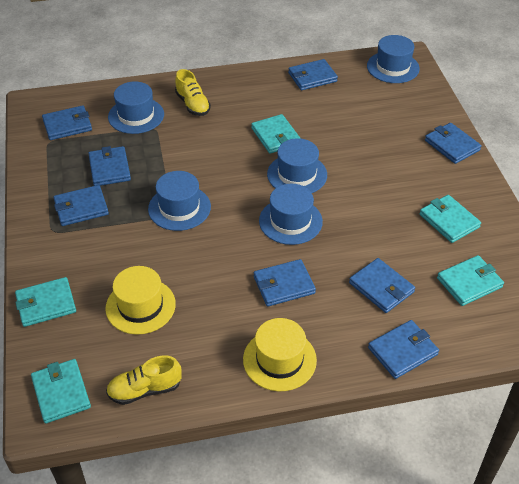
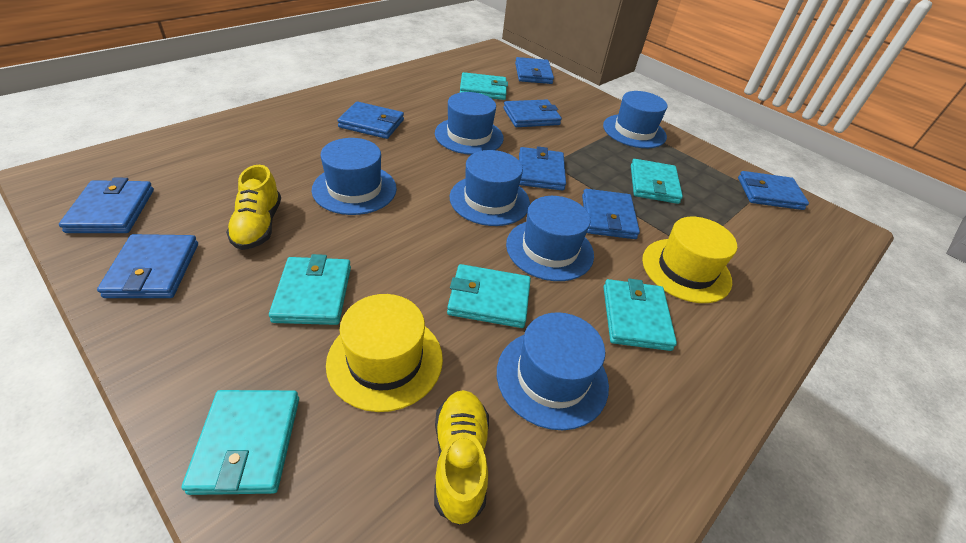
blue hat: 5 -> 6
turquoise wallet: 5 -> 6

